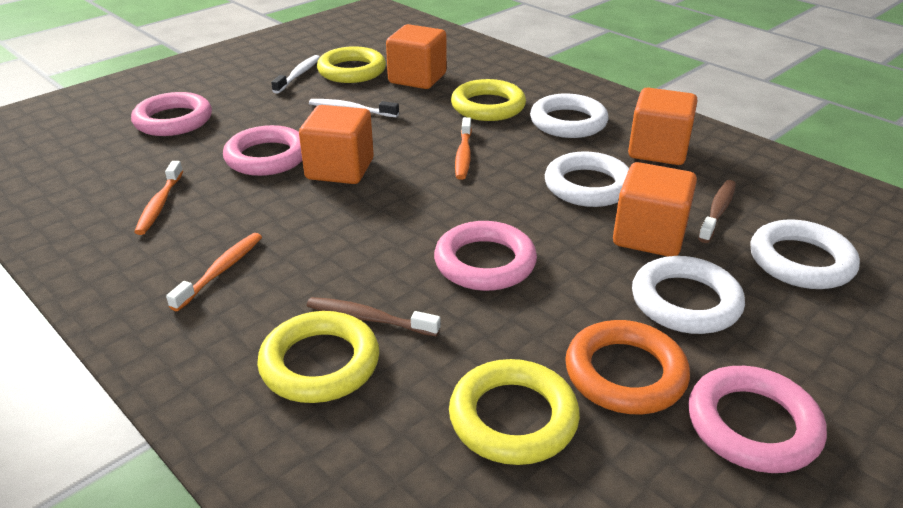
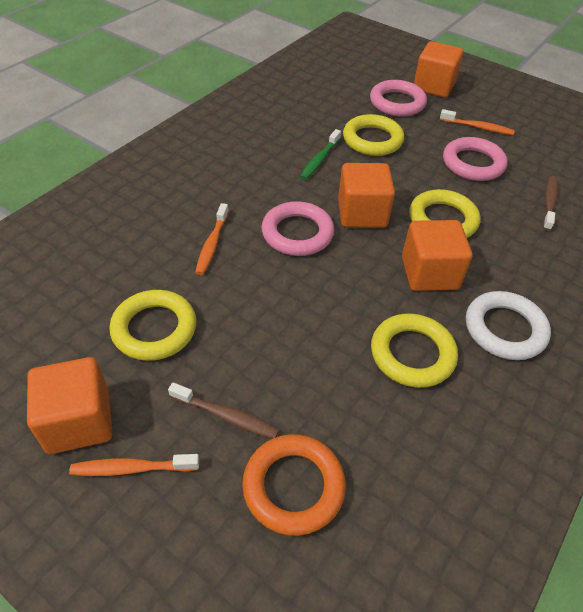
green toothbrush: 0 -> 1
pink ring: 4 -> 3
white ring: 4 -> 1
white toothbrush: 2 -> 0

